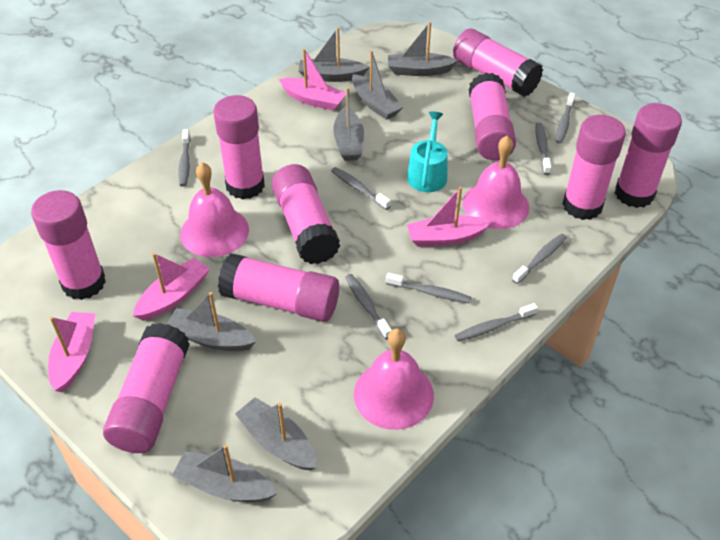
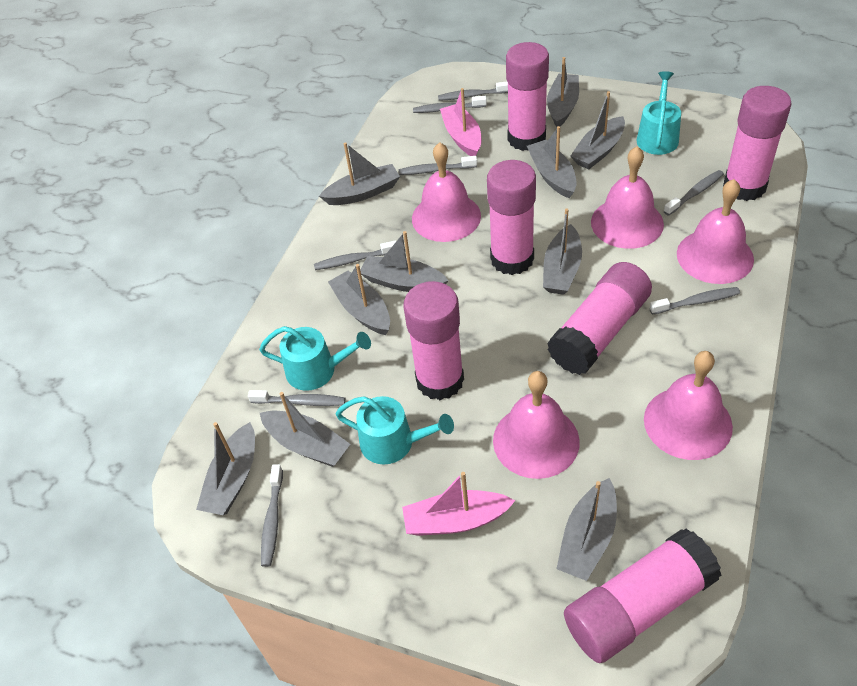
grey boat: 7 -> 10
pink bell: 3 -> 5
pink boat: 4 -> 2
pink glue stick: 9 -> 6
turquoise watering can: 1 -> 3

